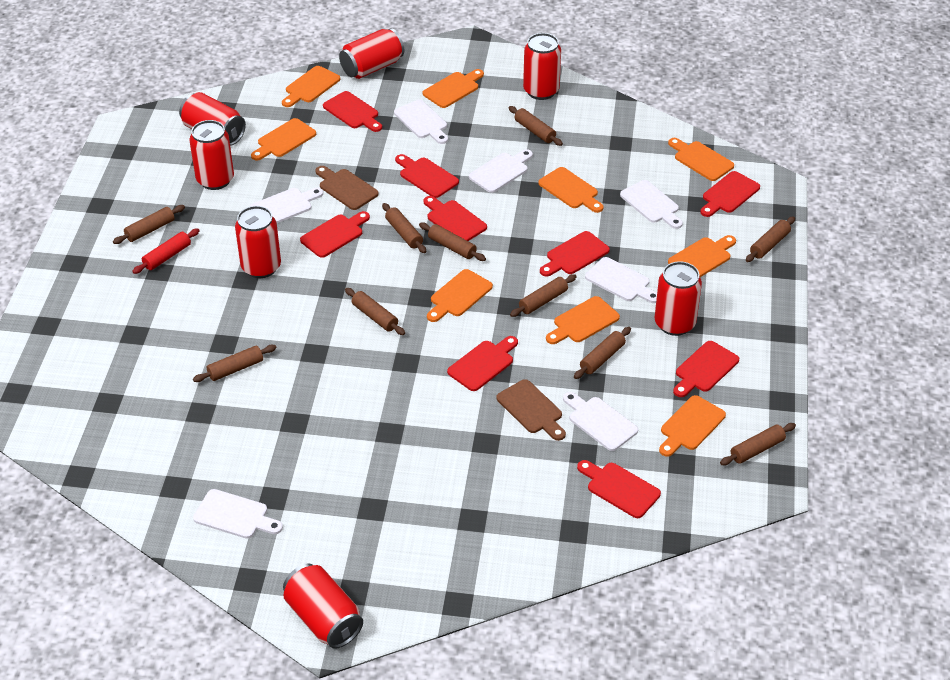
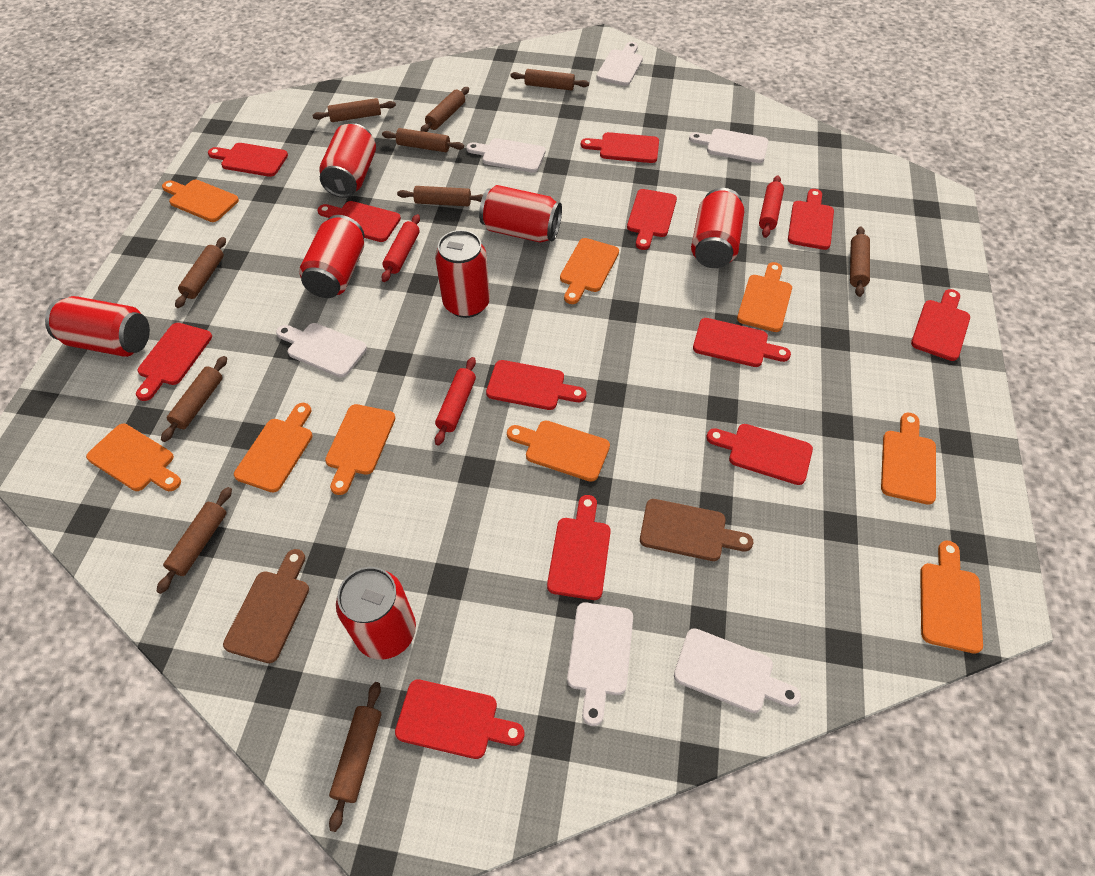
red cutting board: 9 -> 12
red rolling pin: 1 -> 3
white cutting board: 7 -> 6

